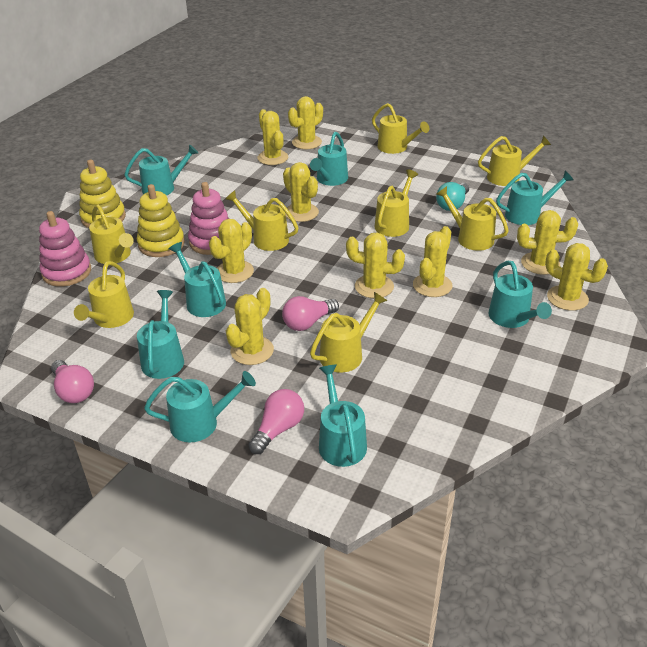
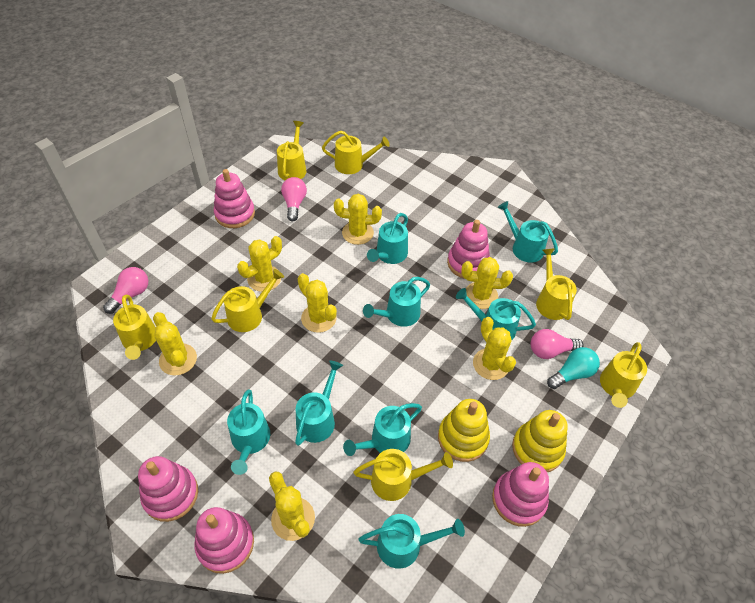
pink stacking toy: 2 -> 5
yellow cactus: 9 -> 7
yellow watering can: 8 -> 7

